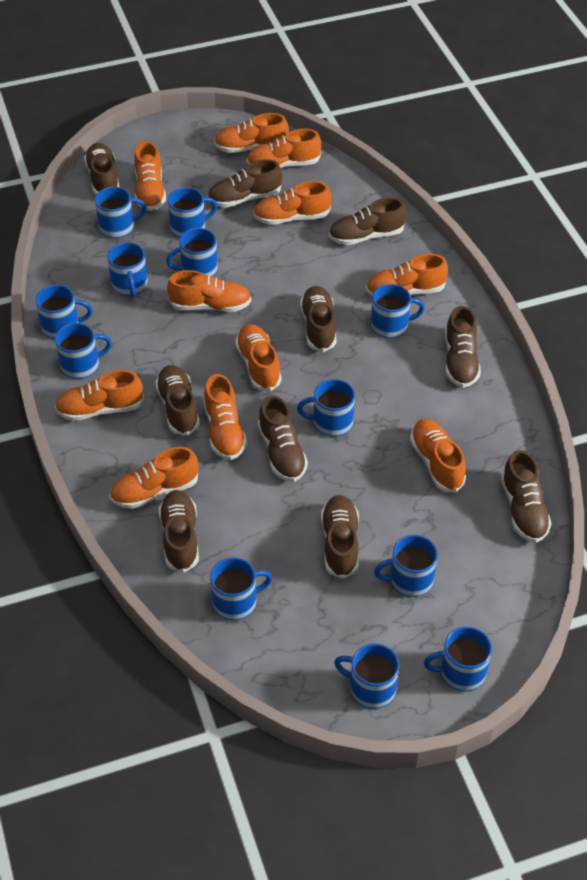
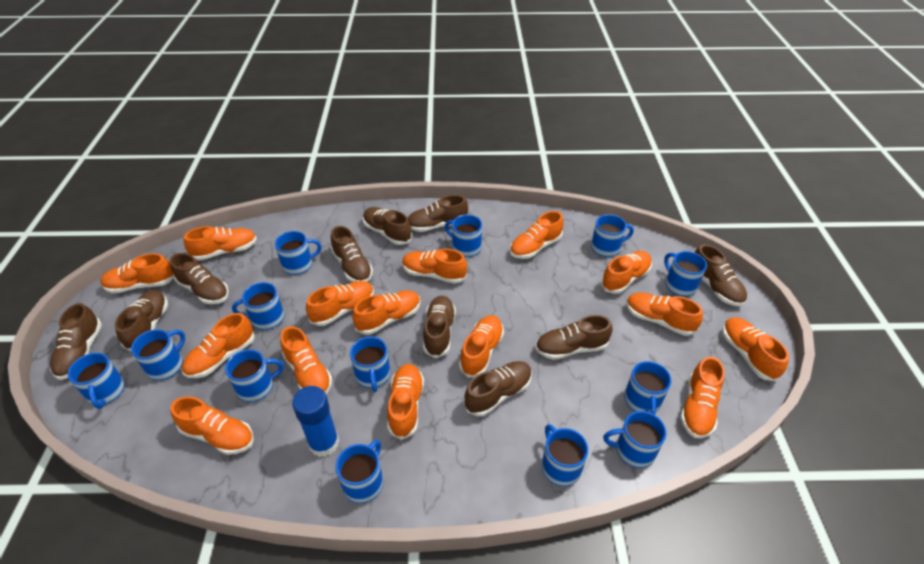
blue glue stick: 0 -> 1
blue mug: 12 -> 13
orange shoe: 11 -> 15

